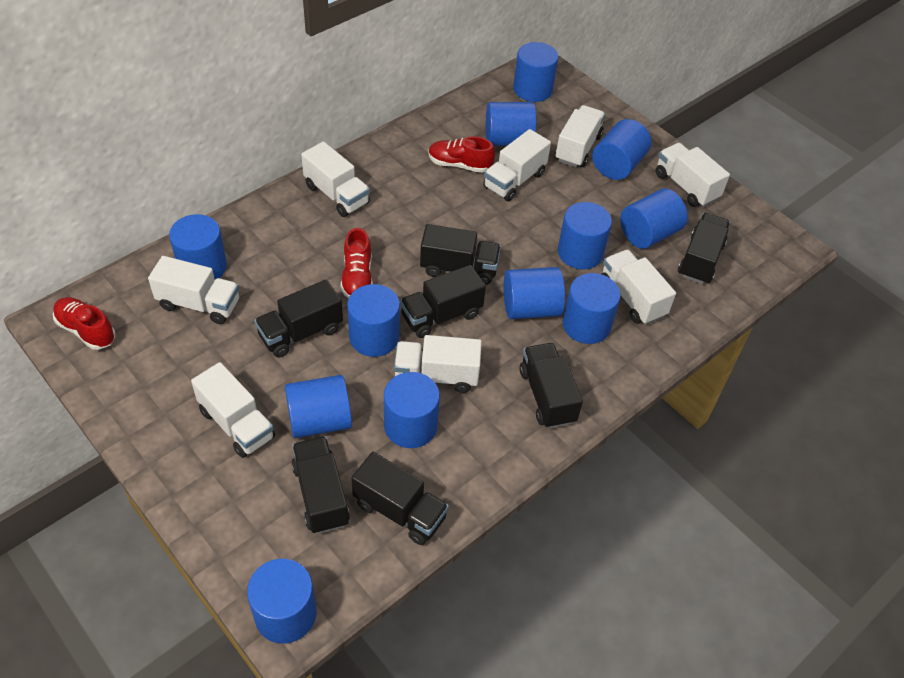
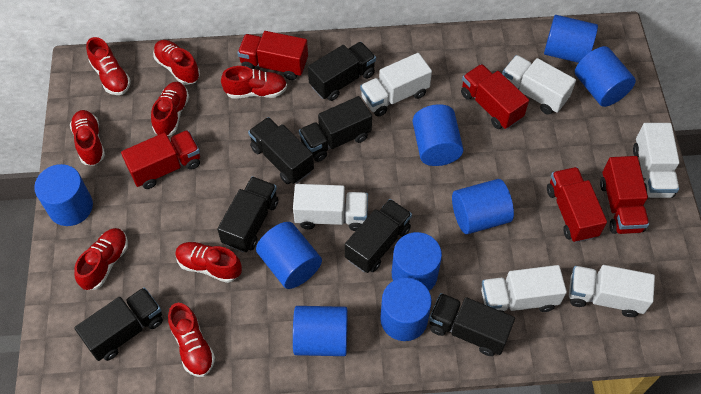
blue cylinder: 12 -> 9
red shoe: 3 -> 8
red truck: 0 -> 5
white truck: 8 -> 6

